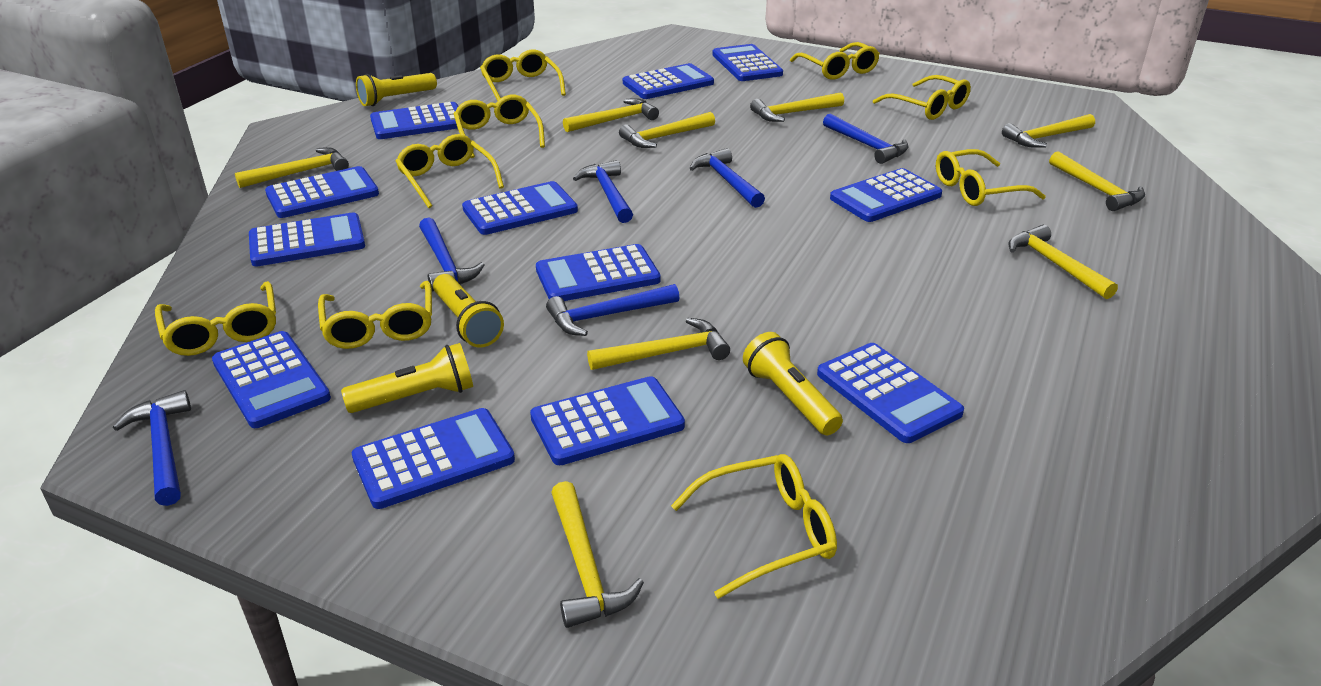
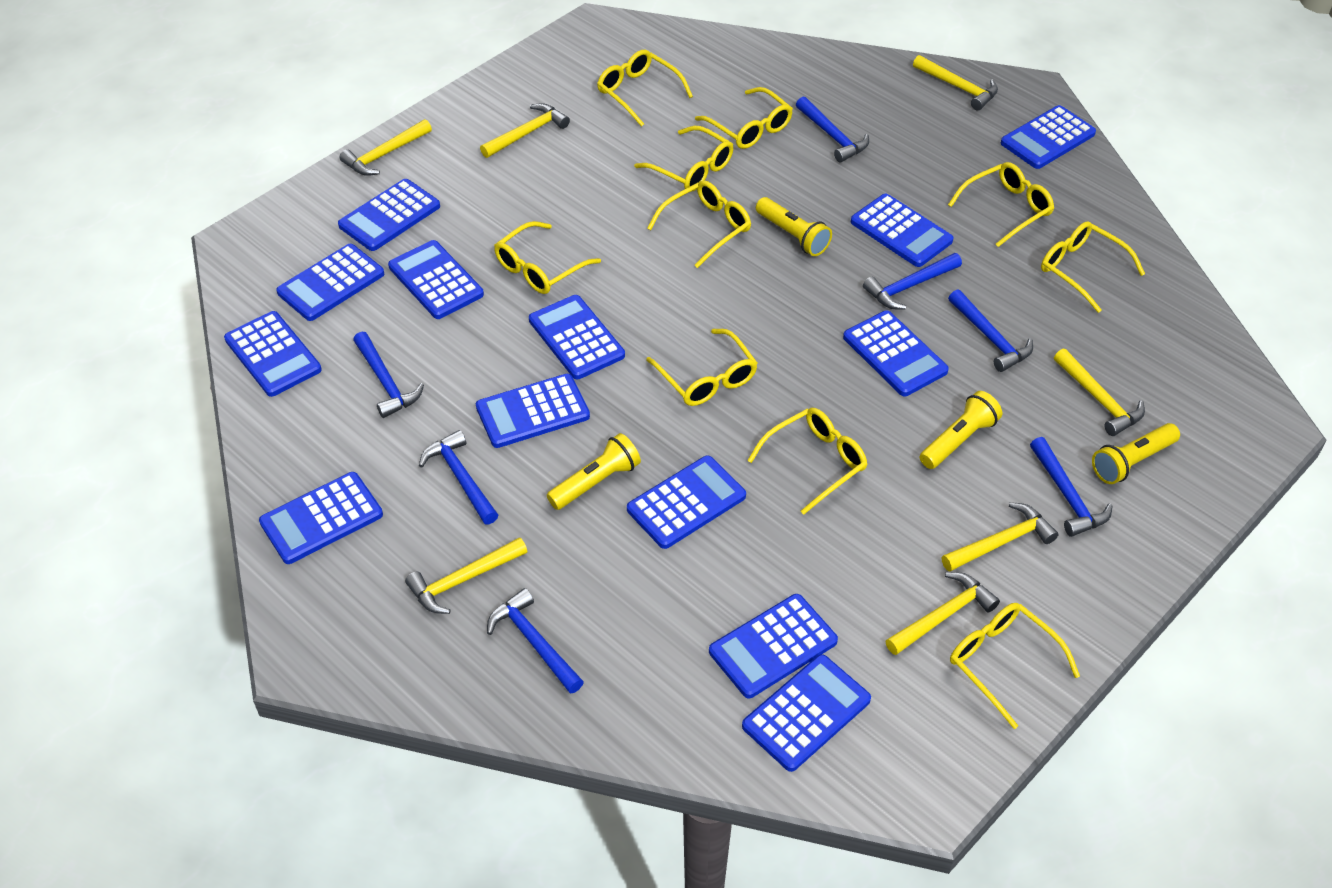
blue calculator: 12 -> 13
blue hammer: 6 -> 7
yellow glasses: 9 -> 10
yellow hammer: 9 -> 7

